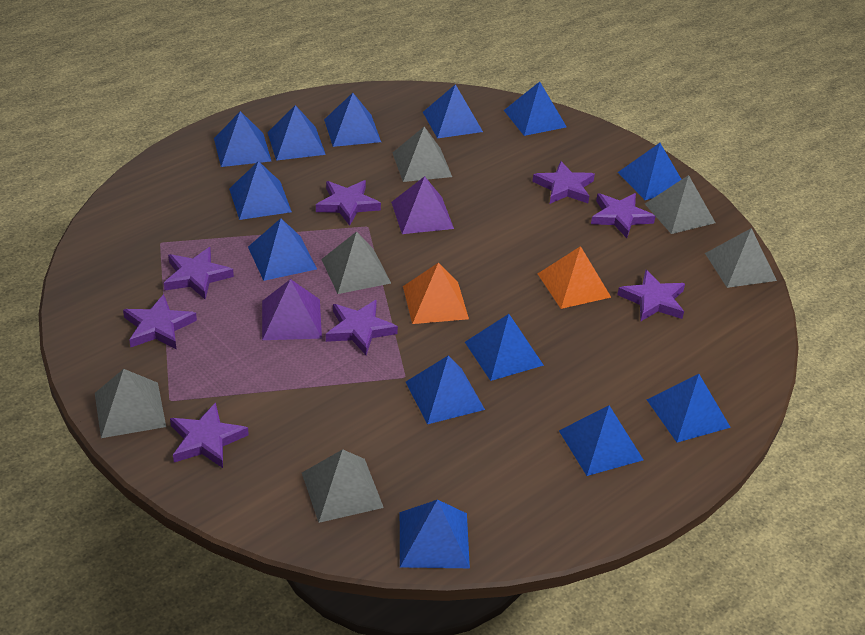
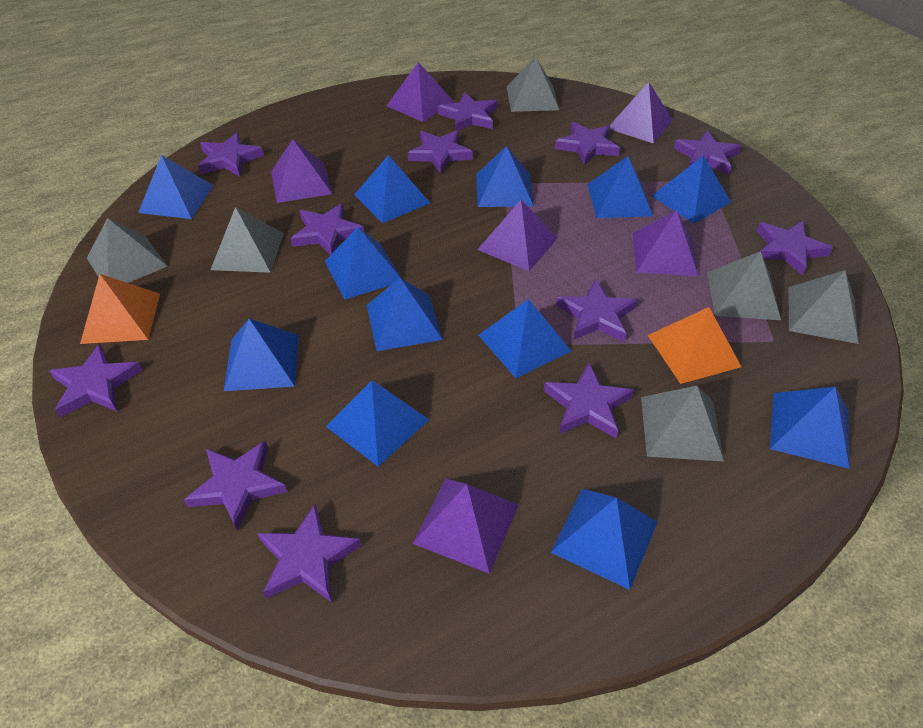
blue pyramid: 13 -> 12
purple pyramid: 2 -> 6
purple star: 8 -> 12

